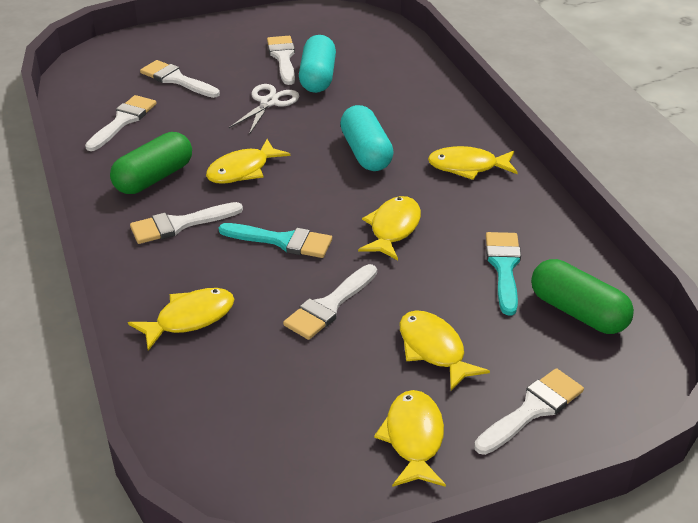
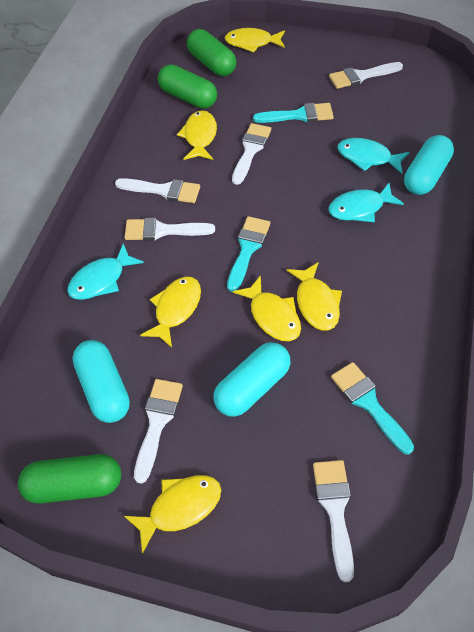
green capsule: 2 -> 3
turquoise brush: 2 -> 3
turquoise capsule: 2 -> 3
turquoise fish: 0 -> 3
white scissors: 1 -> 0

